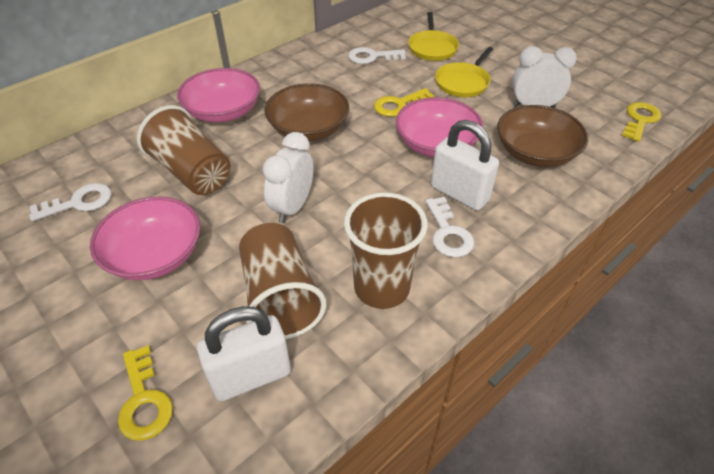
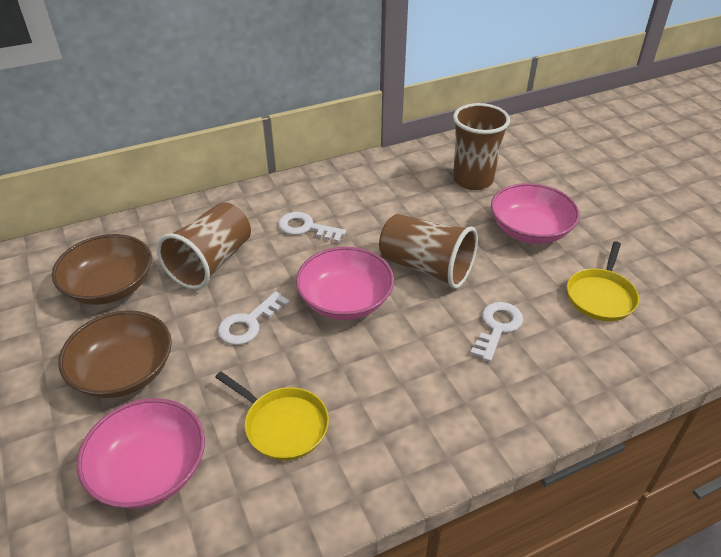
white clock: 2 -> 0
white padlock: 2 -> 0
yellow key: 3 -> 0

